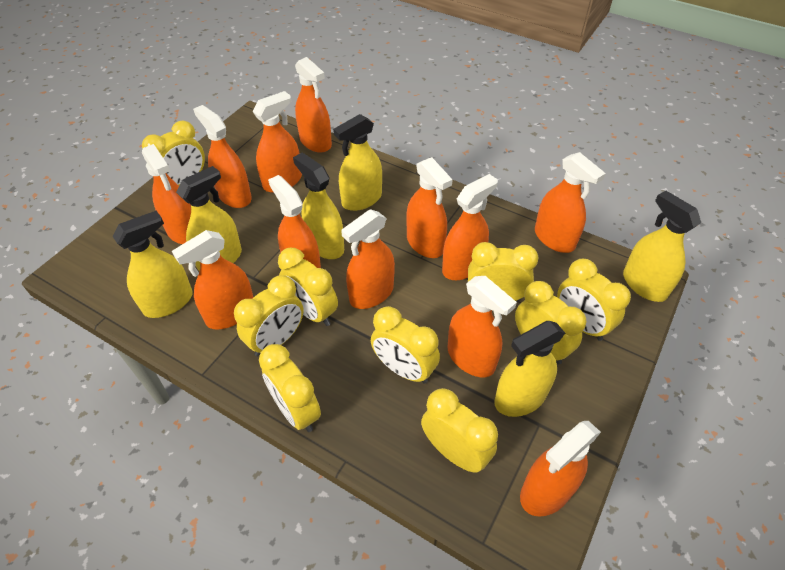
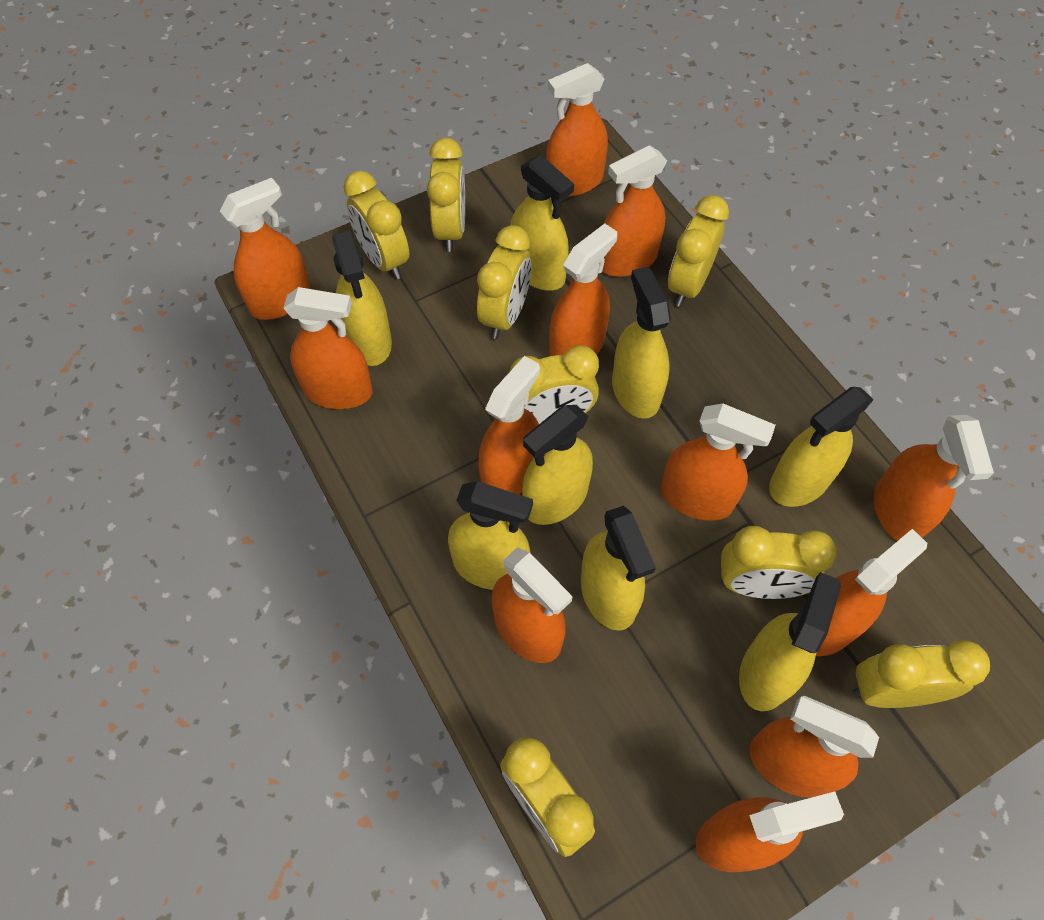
yellow clock: 9 -> 8
yellow spray bottle: 6 -> 8

